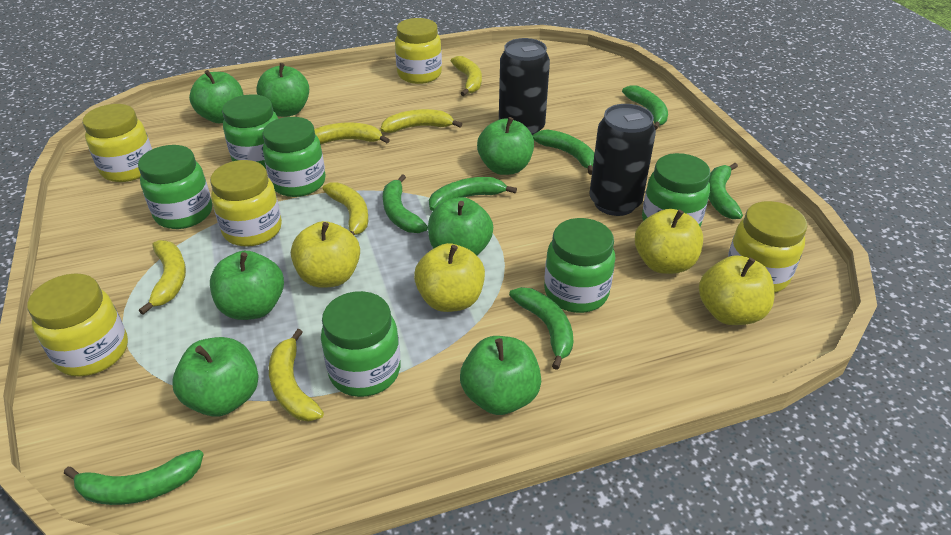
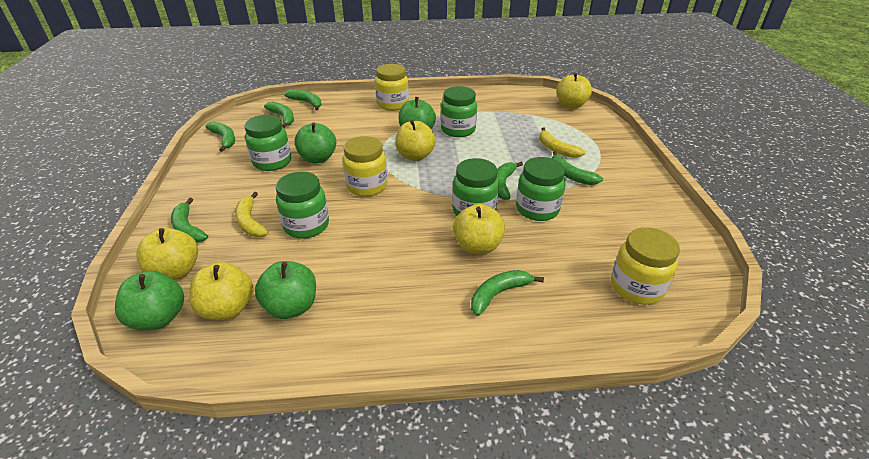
black can: 2 -> 0
green apple: 7 -> 4
green jar: 6 -> 5
yellow apple: 4 -> 5
yellow banana: 6 -> 2
yellow jar: 5 -> 3

